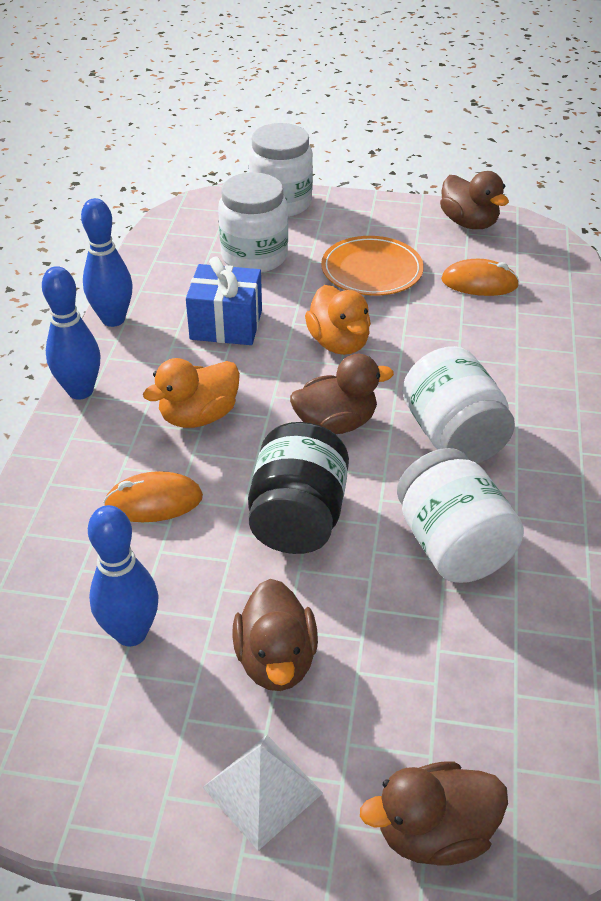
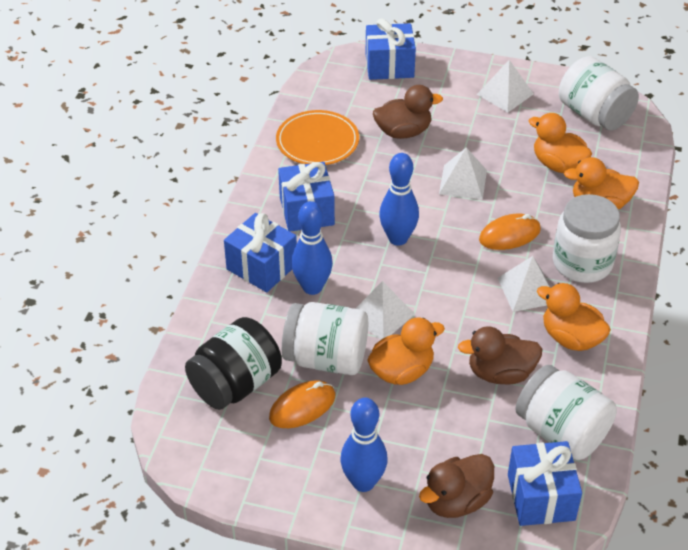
blue gift: 1 -> 4
brown duck: 4 -> 3
orange duck: 2 -> 4
white pyramid: 1 -> 4

